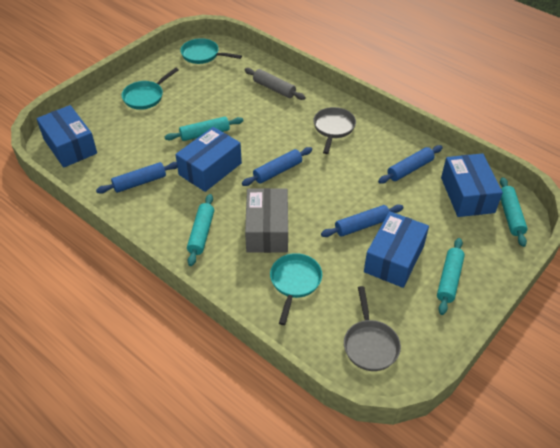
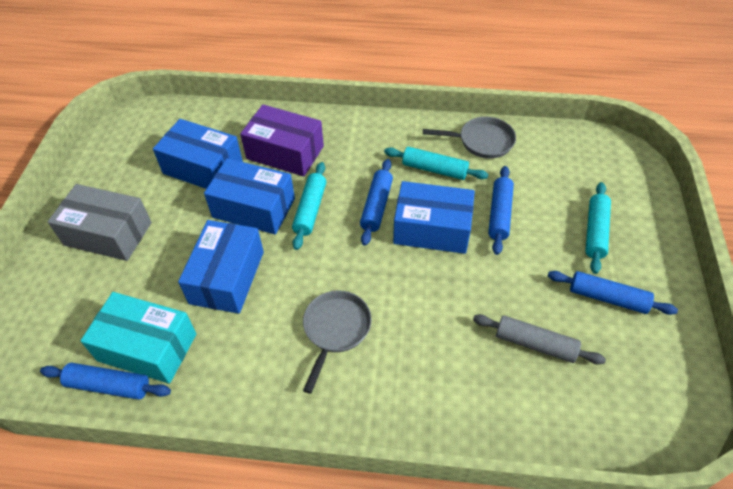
purple box: 0 -> 1
turquoise box: 0 -> 1
turquoise pan: 3 -> 0
turquoise rolling pin: 4 -> 3

